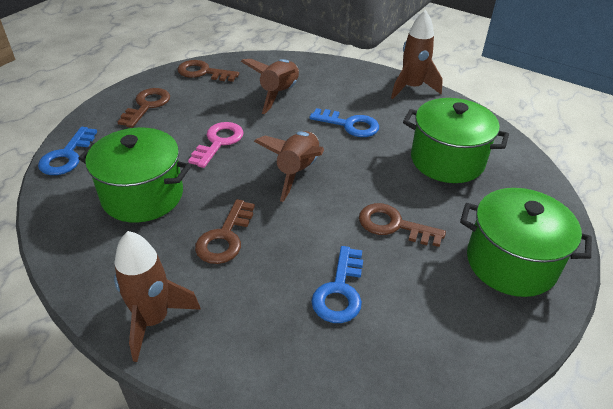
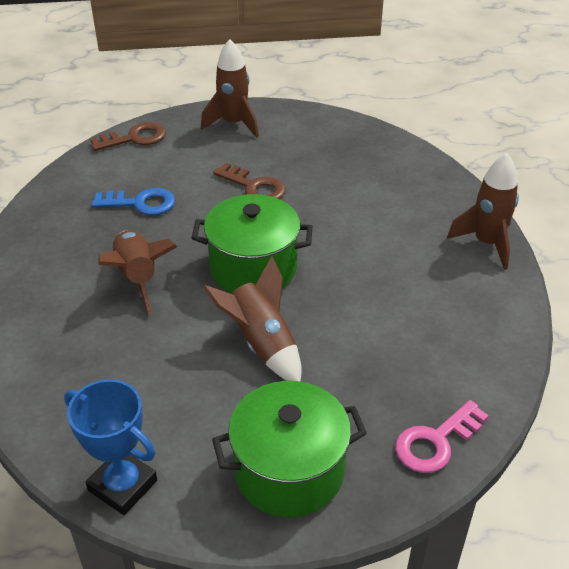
blue key: 3 -> 1
blue trophy: 0 -> 1
brown key: 4 -> 2
green pot: 3 -> 2

